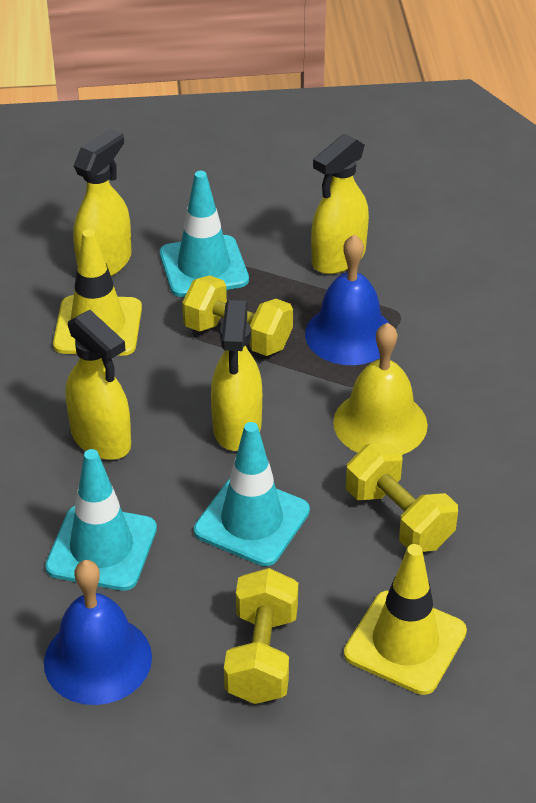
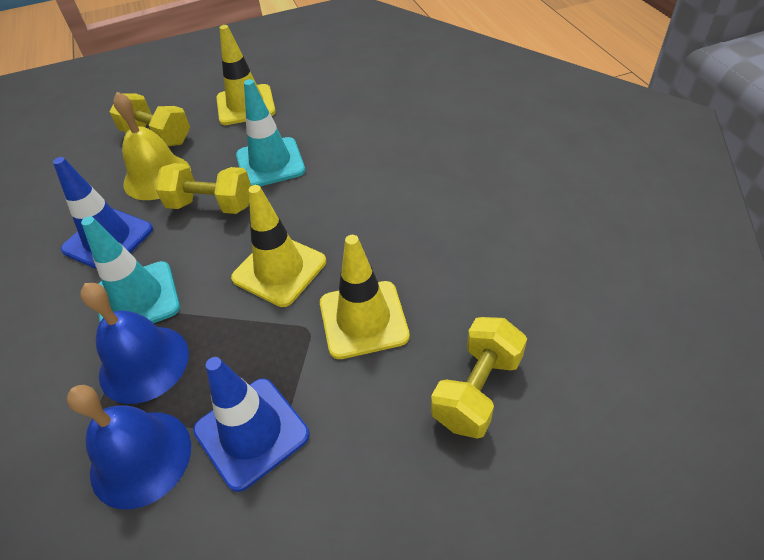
blue traffic cone: 0 -> 2
turquoise traffic cone: 3 -> 2
yellow spray bottle: 4 -> 0
yellow traffic cone: 2 -> 3

